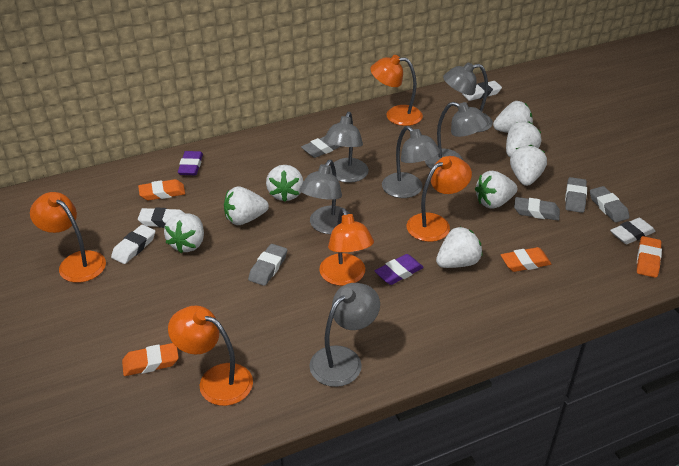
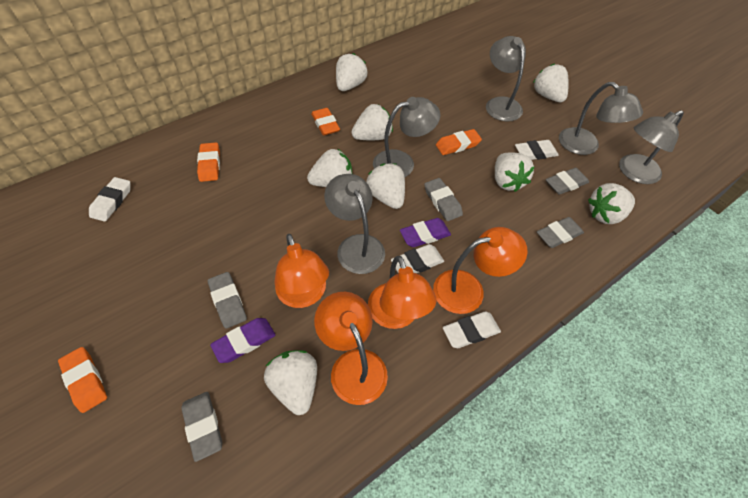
grey lamp: 6 -> 5
orange lamp: 5 -> 4

